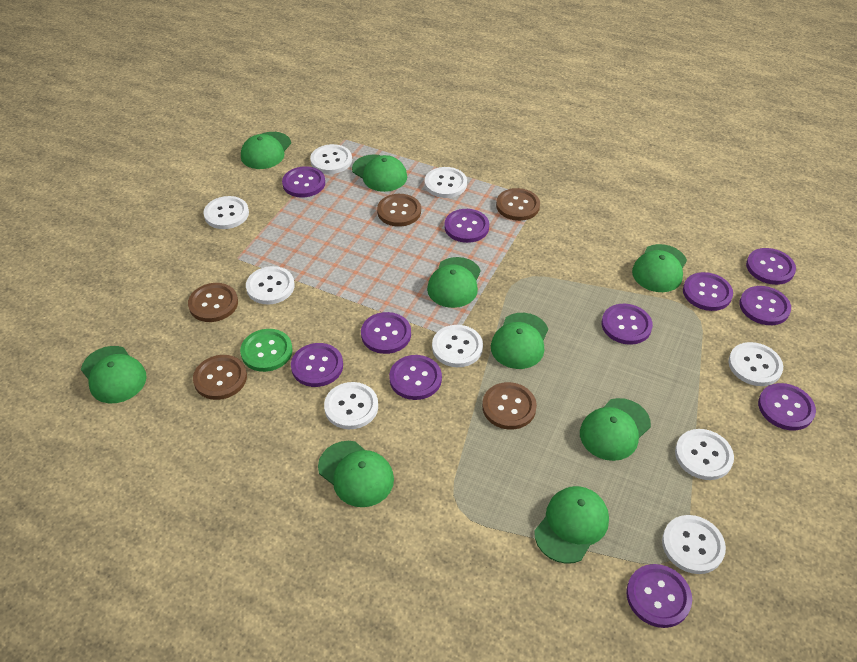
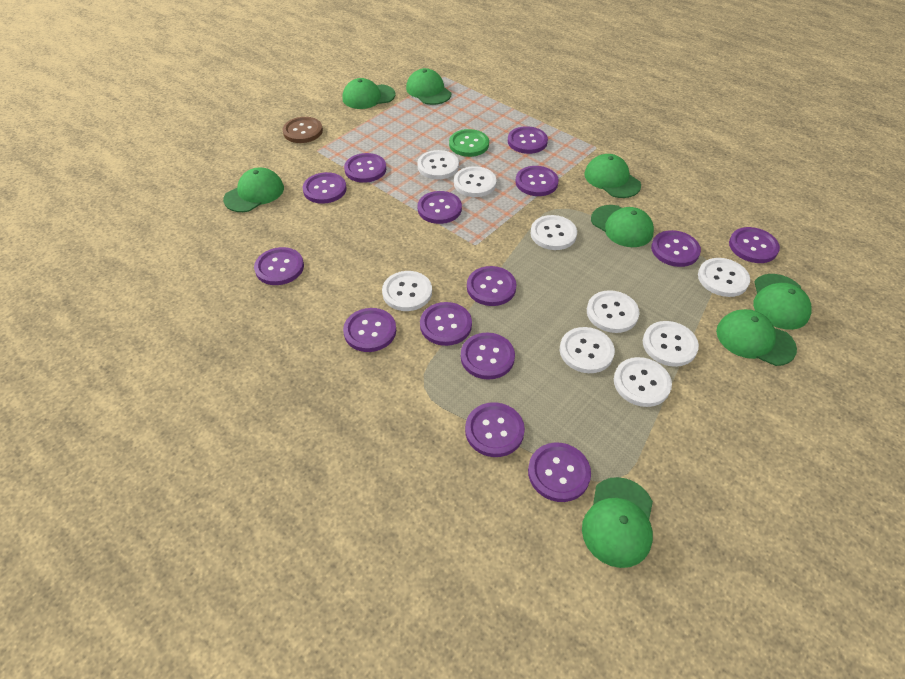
brown button: 5 -> 1
green cap: 9 -> 8
purple button: 11 -> 14

